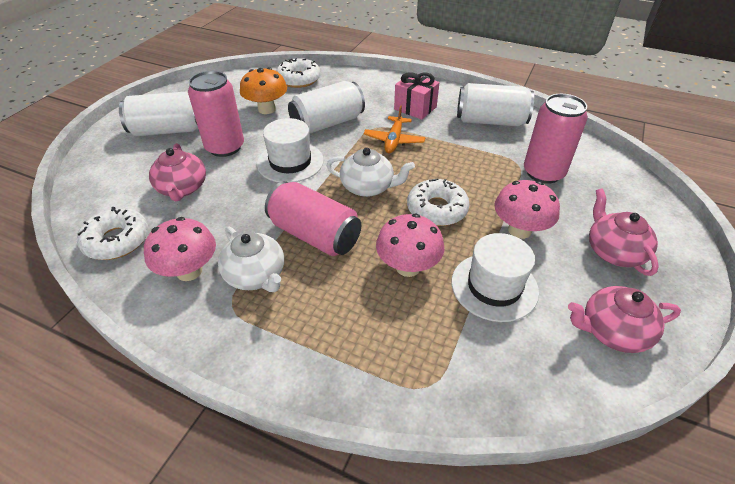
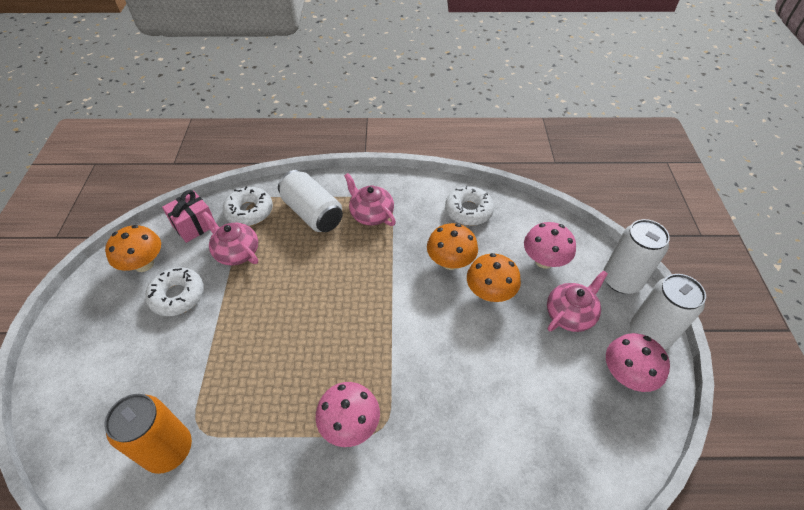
orange can: 0 -> 1
orange mushroom: 1 -> 3
orange plane: 1 -> 0
pink can: 3 -> 0
white hat: 2 -> 0
white teapot: 2 -> 0

